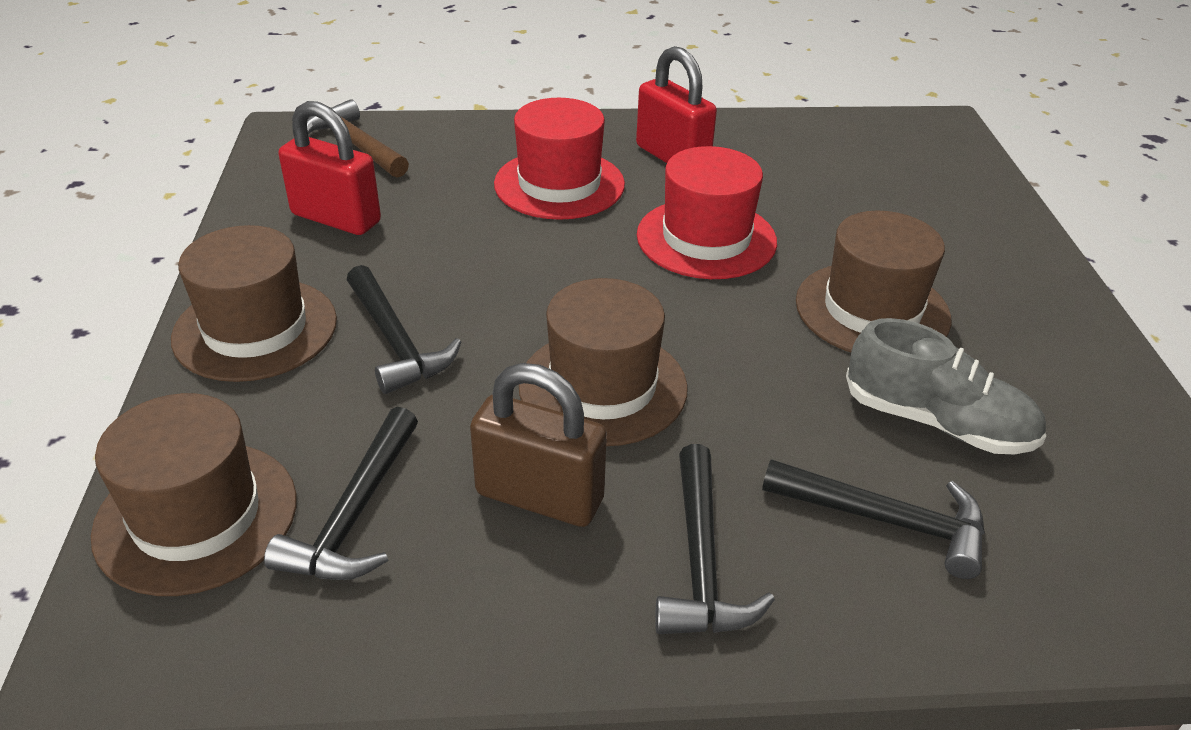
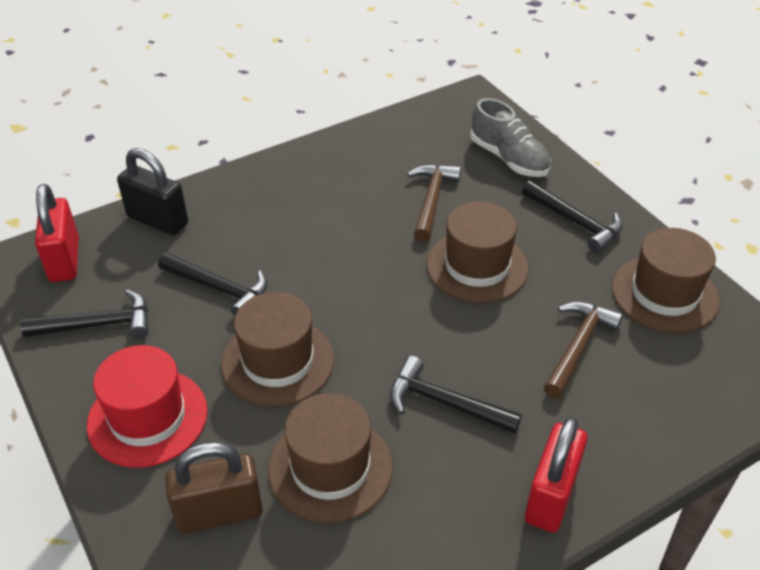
black padlock: 0 -> 1
brown hammer: 1 -> 2
red hat: 2 -> 1

